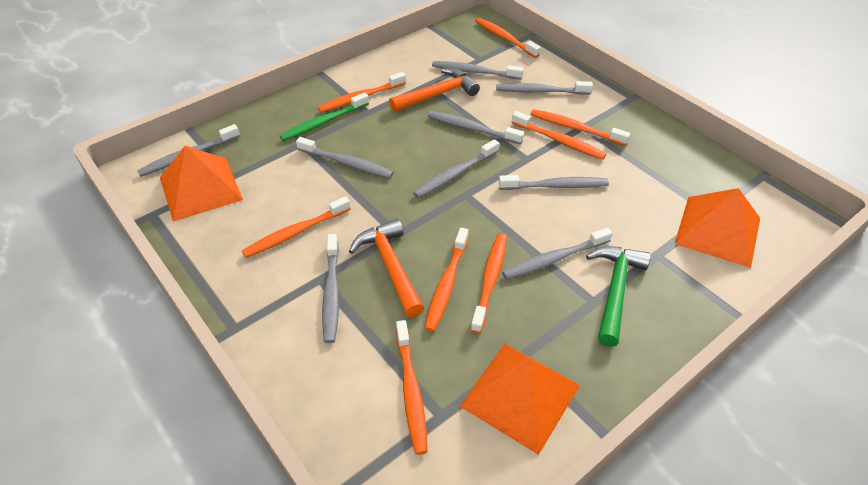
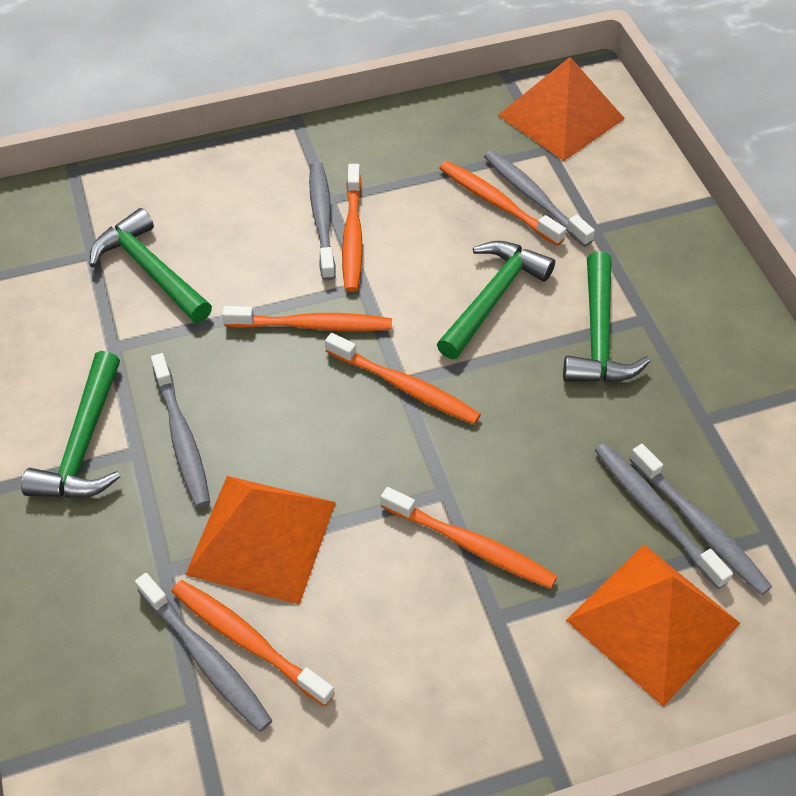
green hammer: 1 -> 4
green toothbrush: 1 -> 0
grey toothbrush: 9 -> 6
orange hammer: 2 -> 0
orange toothbrush: 8 -> 6

